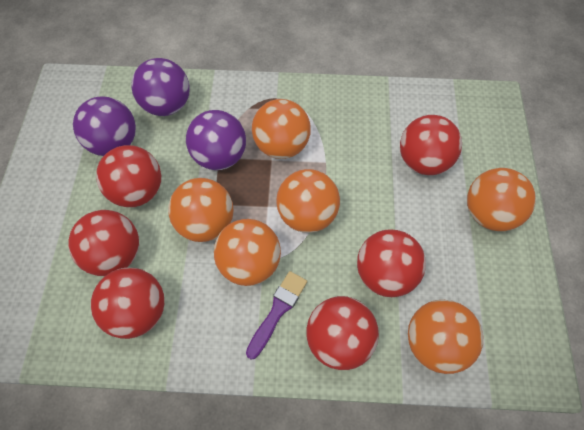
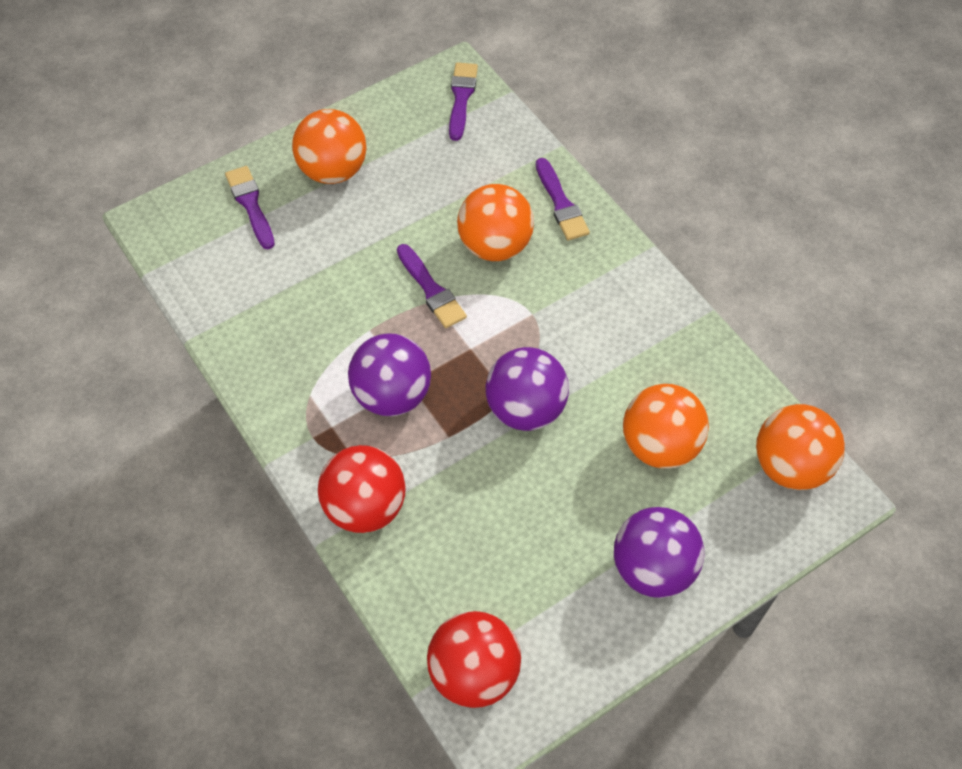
orange ball: 6 -> 4
purple brush: 1 -> 4
red ball: 6 -> 2

